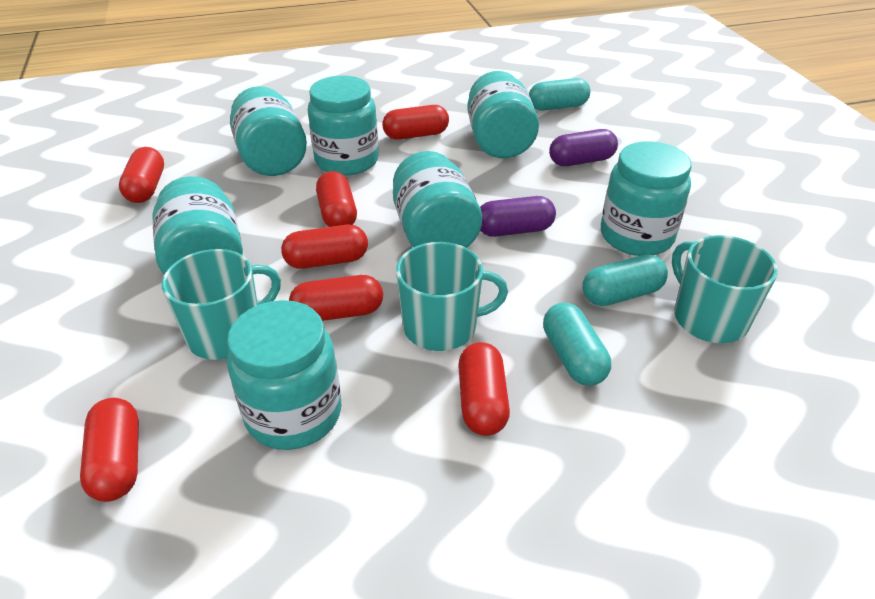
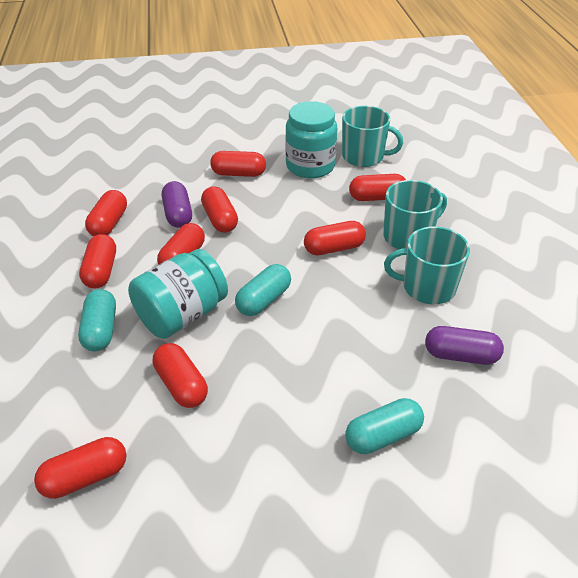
red capsule: 7 -> 9
turquoise jar: 7 -> 2

